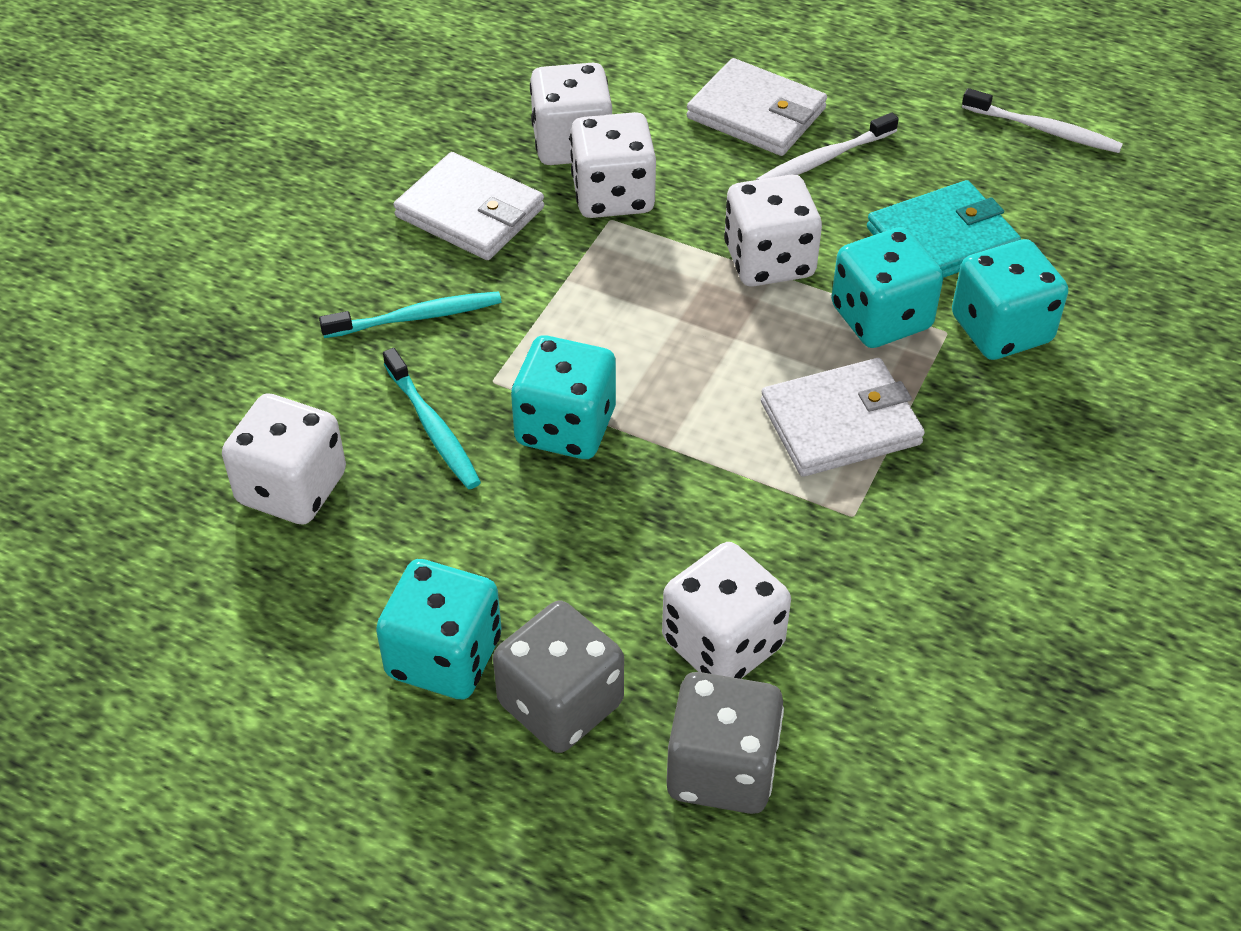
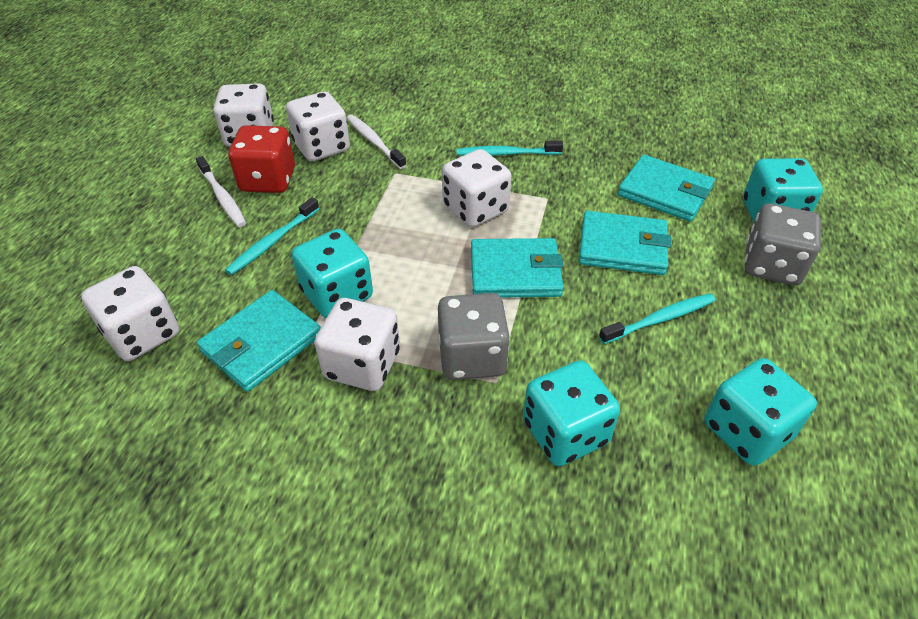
red dice: 0 -> 1
turquoise toothbrush: 2 -> 3
turquoise wallet: 1 -> 4
white wallet: 3 -> 0

